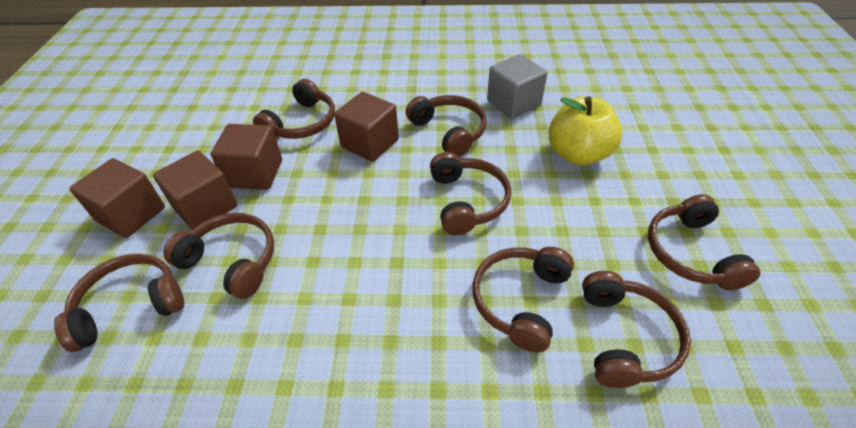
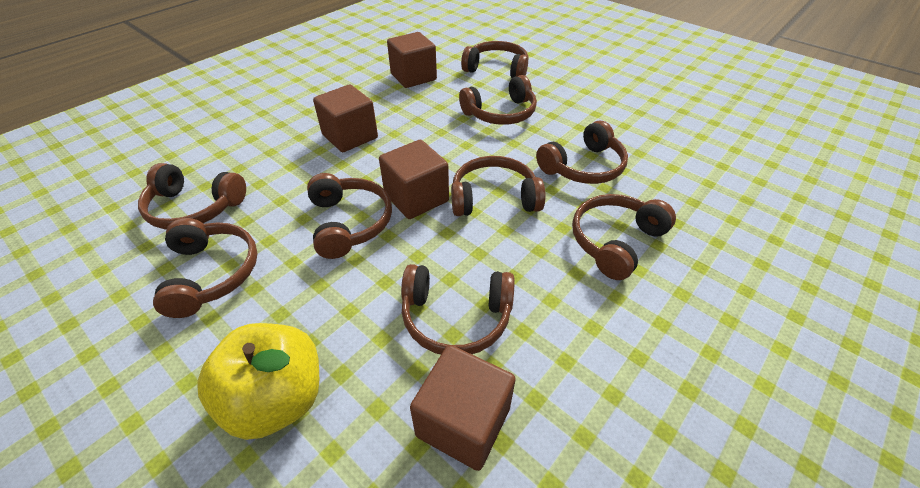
brown headphones: 8 -> 9
grey cube: 1 -> 0

